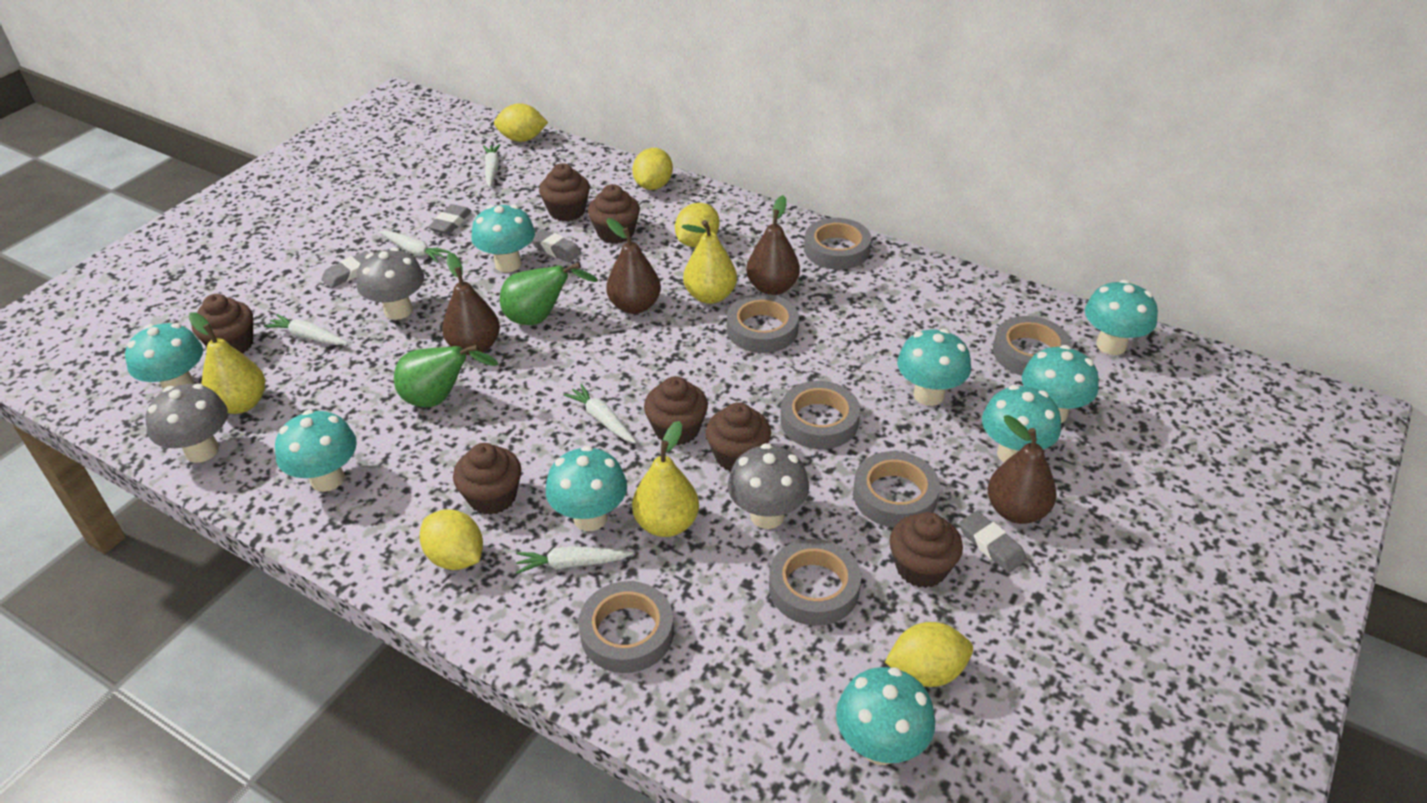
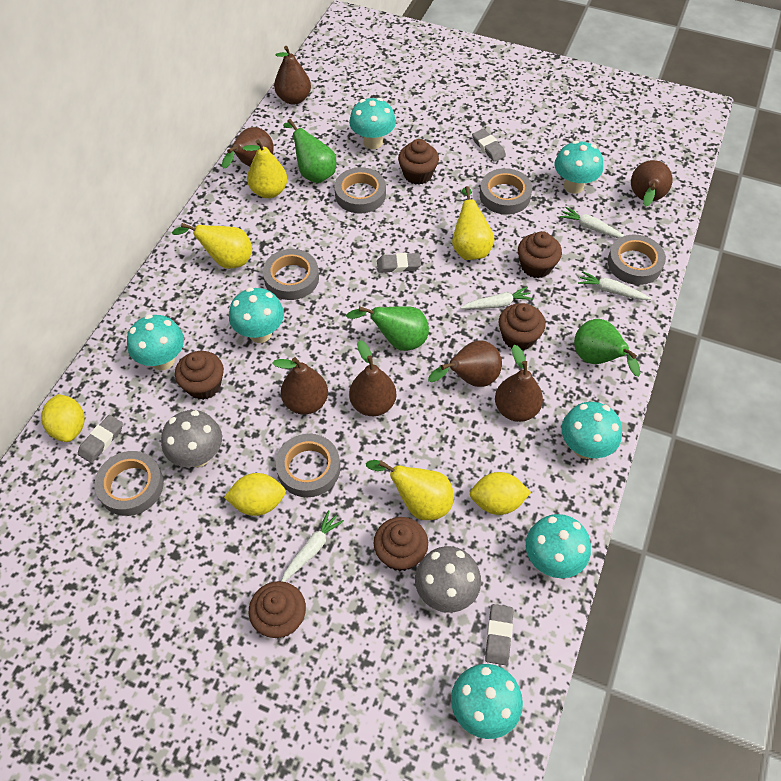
brown cupcake: 7 -> 6
brown pear: 4 -> 7
green pear: 2 -> 3
grey mushroom: 3 -> 2
grey tape: 7 -> 6
turquoise mushroom: 9 -> 7
white carrot: 5 -> 4
yellow lemon: 5 -> 3
yellow pear: 3 -> 4

